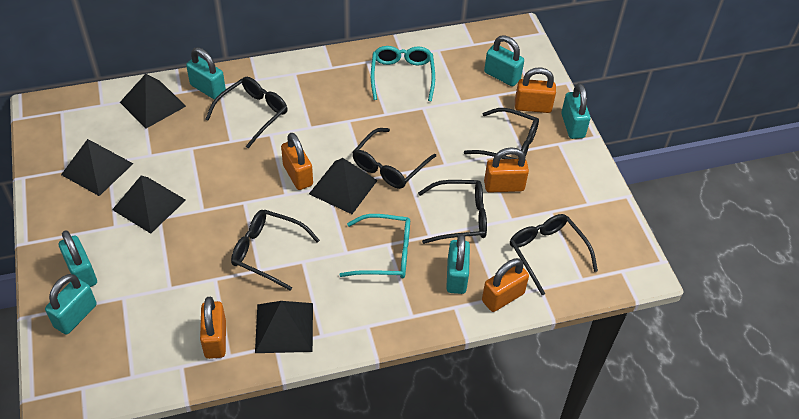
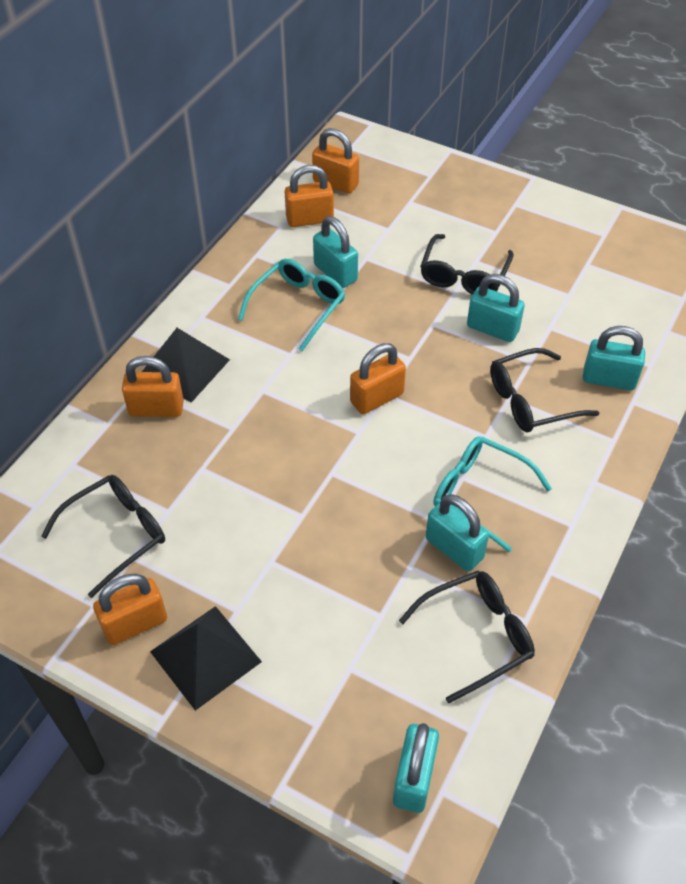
black glasses: 6 -> 4
black pyramid: 5 -> 2
turquoise padlock: 6 -> 5

